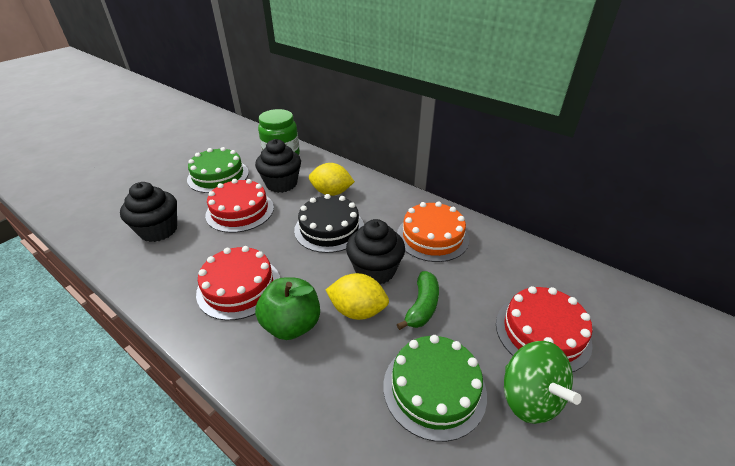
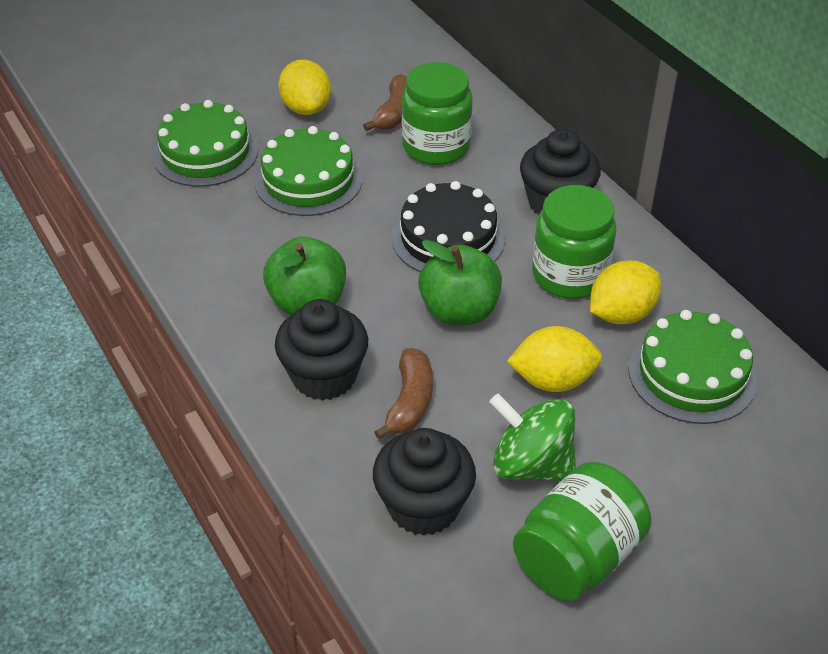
brown banana: 0 -> 2
green apple: 1 -> 2
green banana: 1 -> 0
green cake: 2 -> 3
green jar: 1 -> 3
orange cake: 1 -> 0
red cake: 3 -> 0
yellow lemon: 2 -> 3

